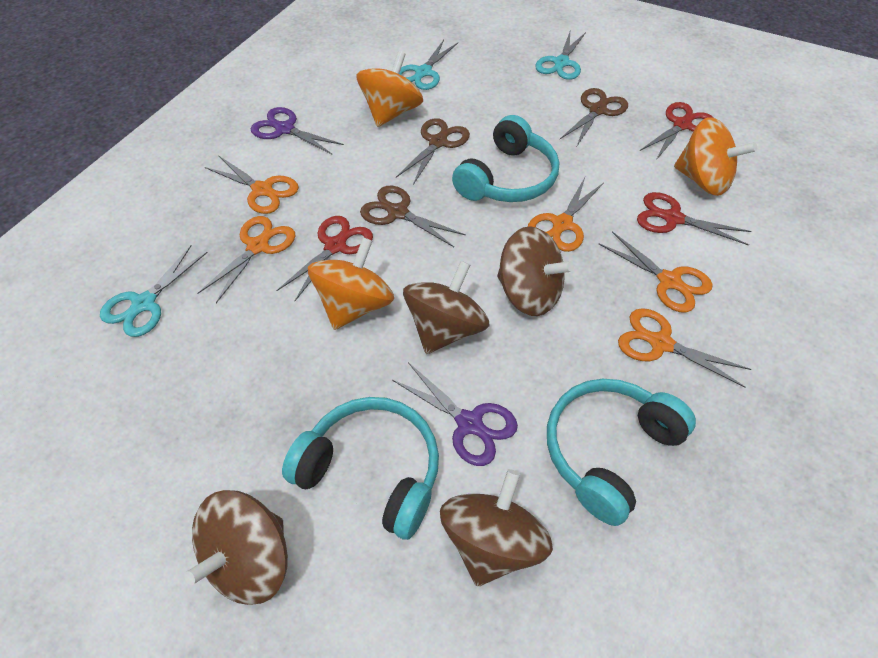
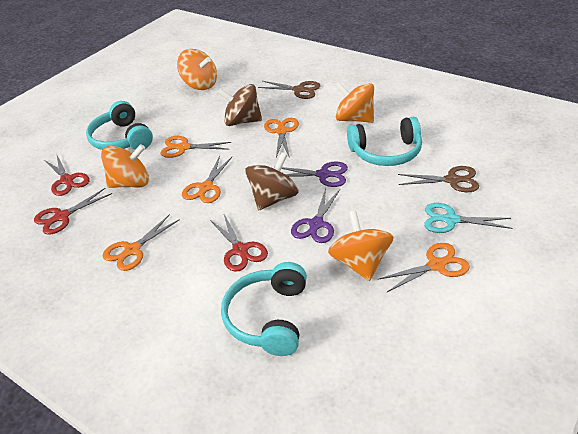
brown scissors: 3 -> 2
brown spinning top: 4 -> 2
orange spinning top: 3 -> 4
turquoise scissors: 3 -> 1

